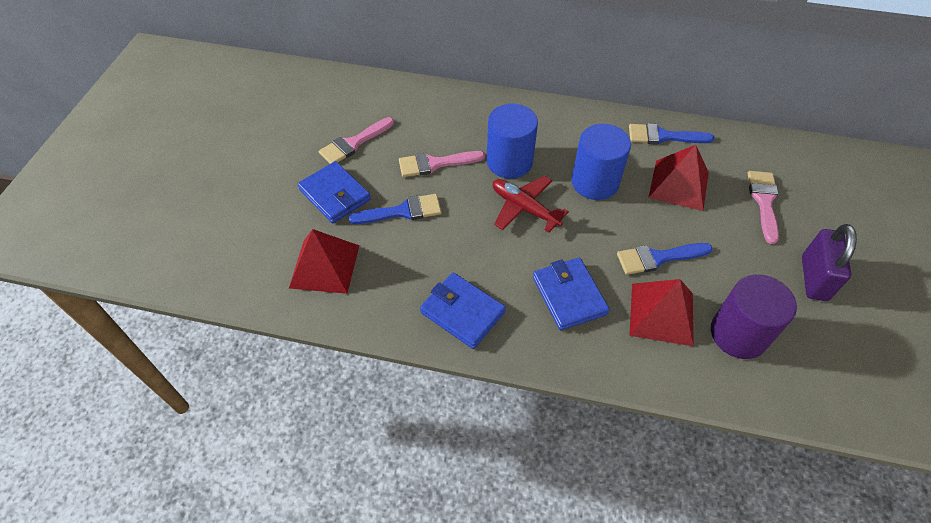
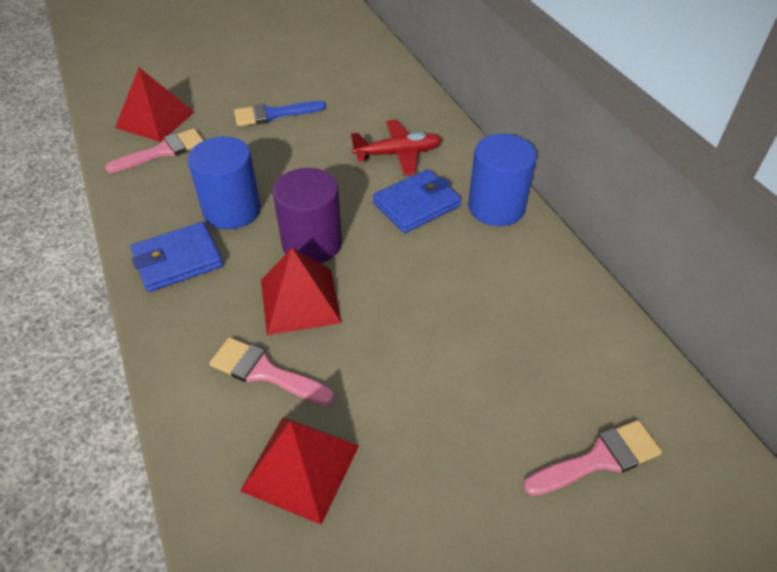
blue brush: 3 -> 1
blue wallet: 3 -> 2
purple padlock: 1 -> 0

